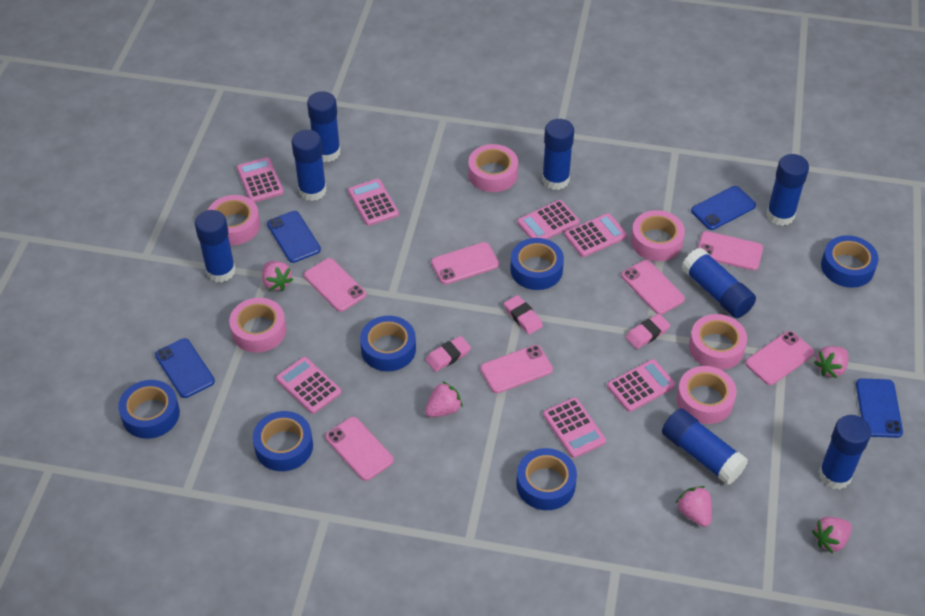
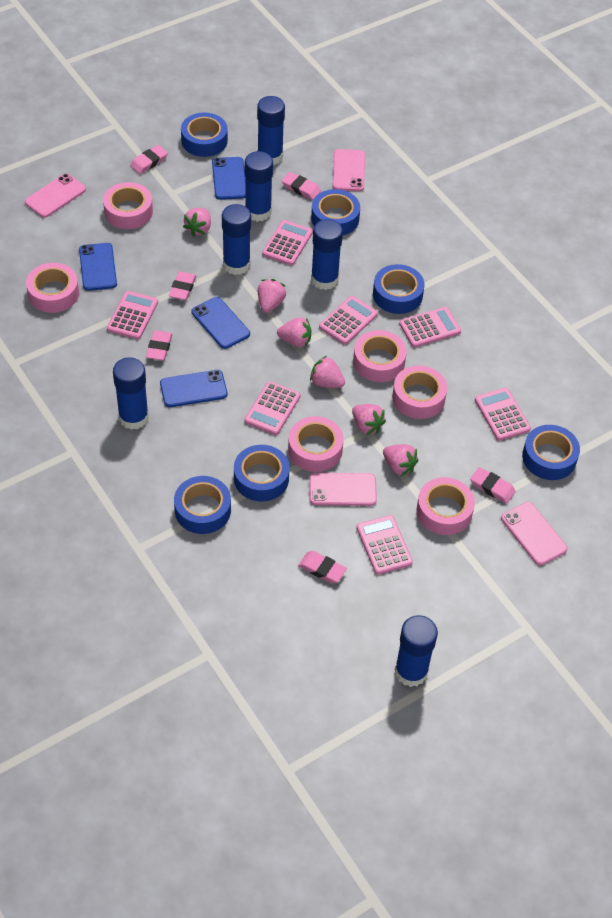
blue glue stick: 8 -> 6
pink eraser: 3 -> 6
pink phone: 7 -> 4
pink strawberry: 5 -> 6

